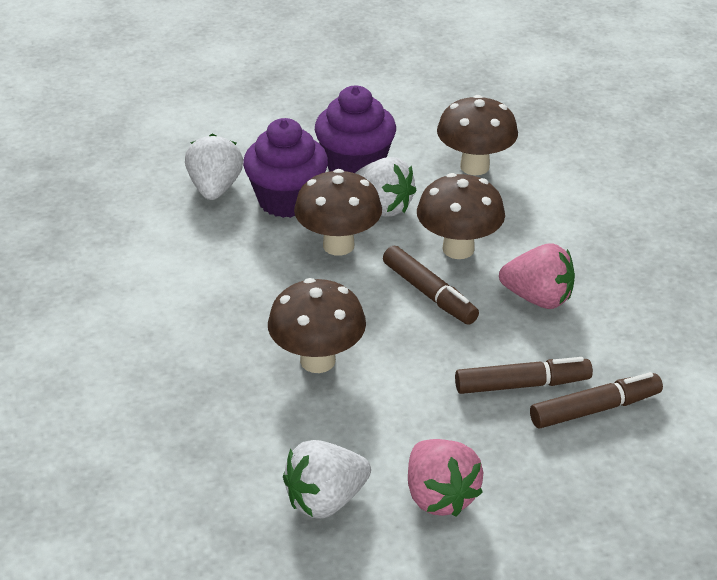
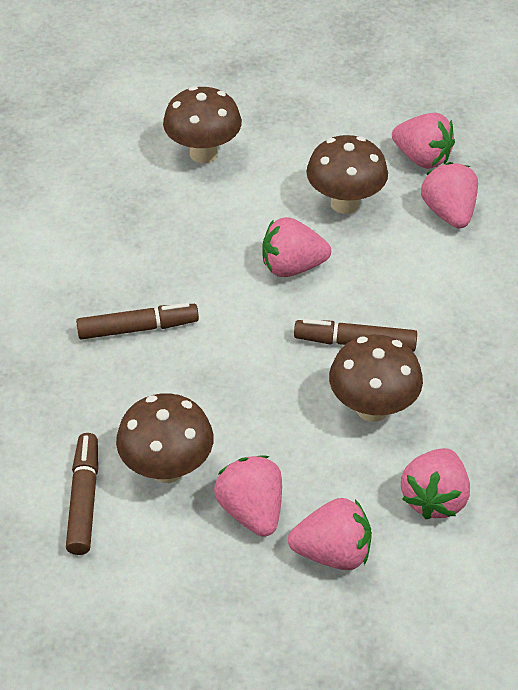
pink strawberry: 2 -> 6
purple cupcake: 2 -> 0
white strawberry: 3 -> 0

